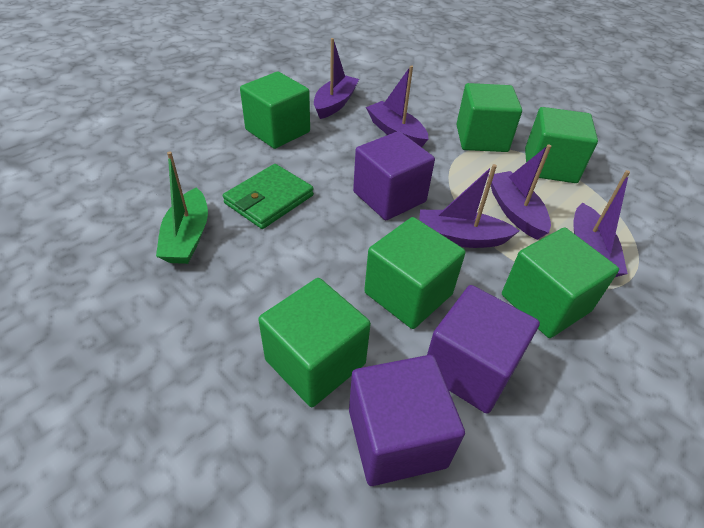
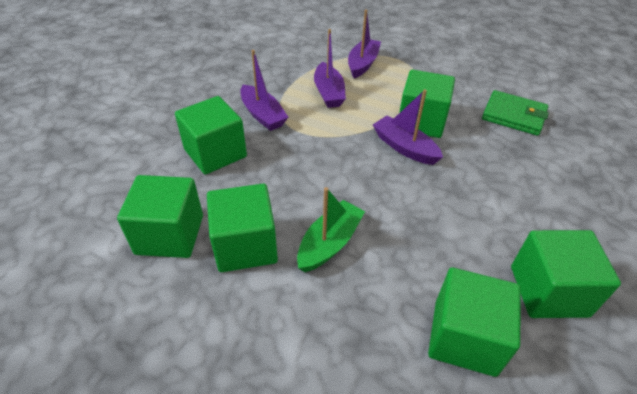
purple boat: 5 -> 4
purple cube: 3 -> 0

